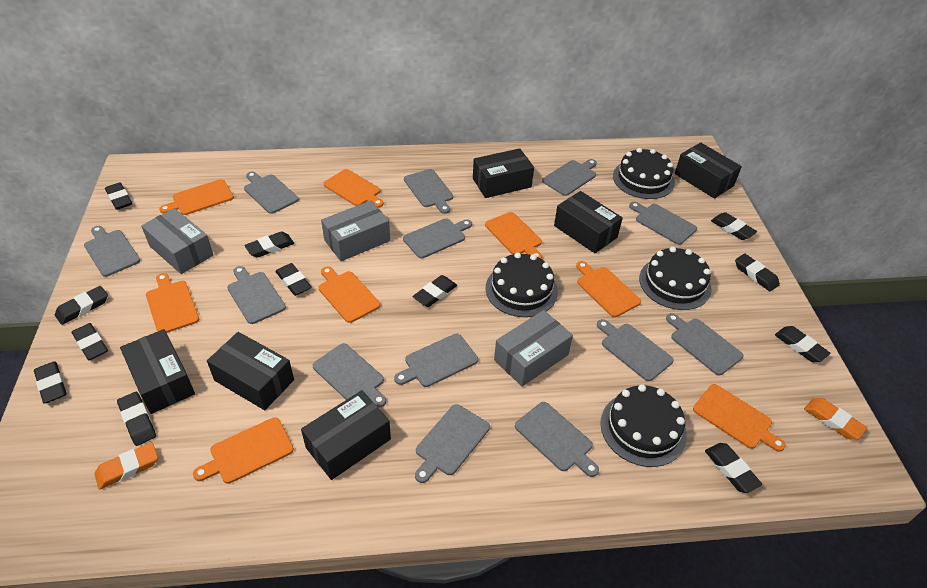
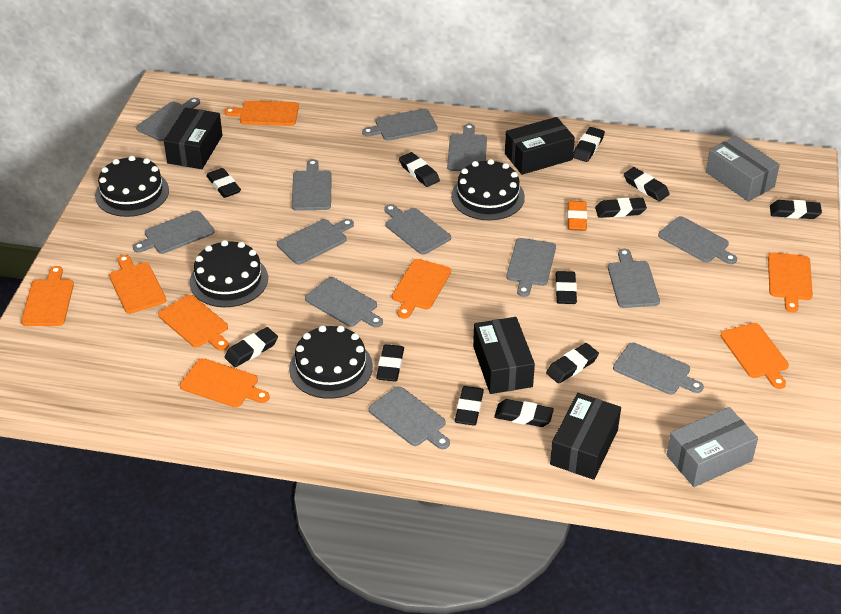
black box: 6 -> 4
grey box: 3 -> 2
orange eraser: 2 -> 1

